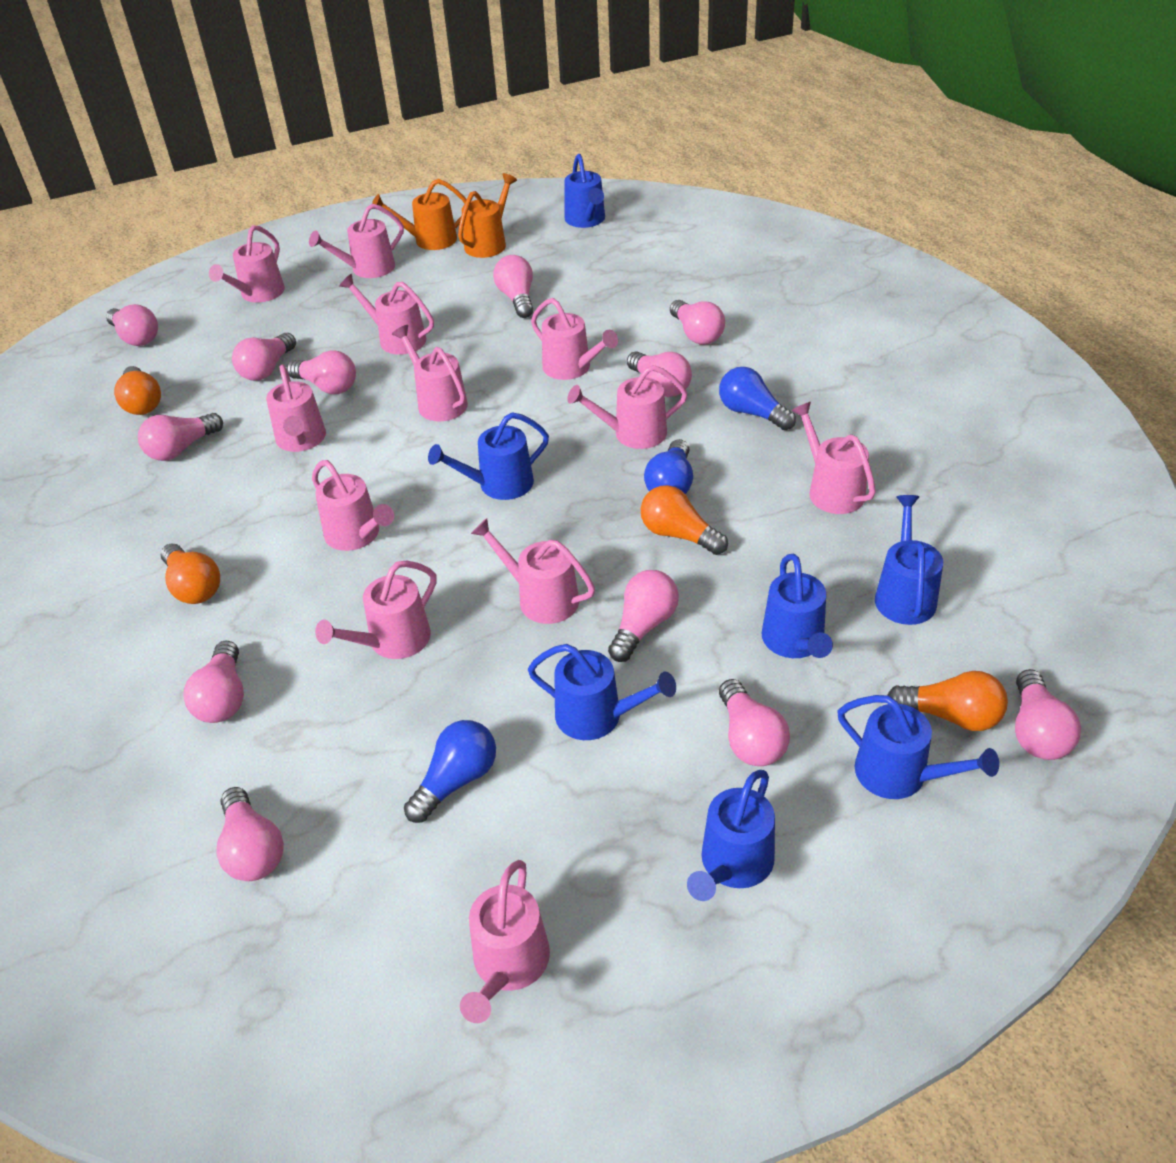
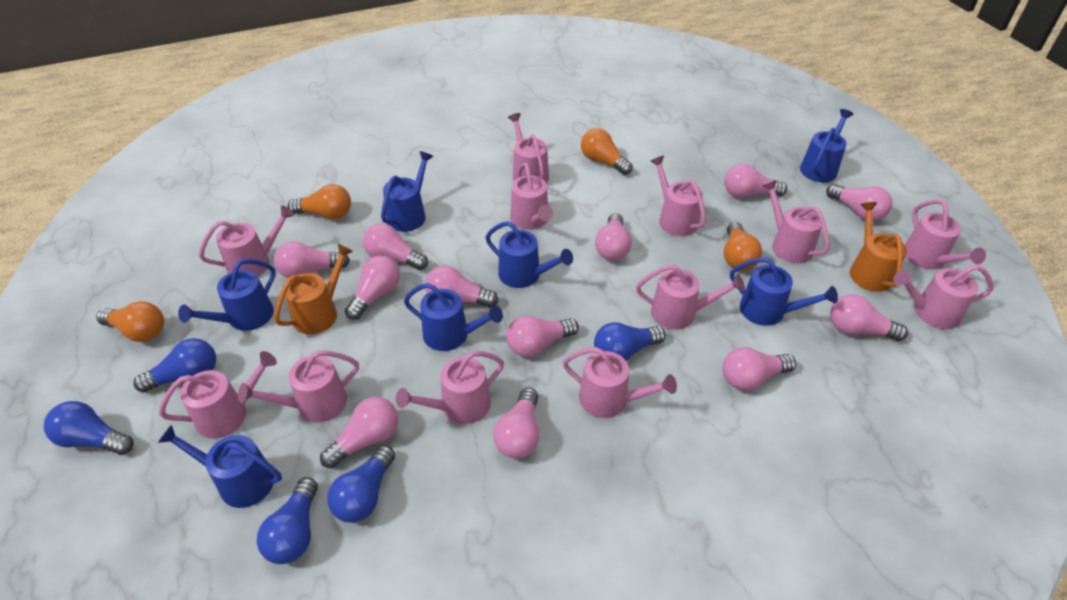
blue light bulb: 3 -> 5

